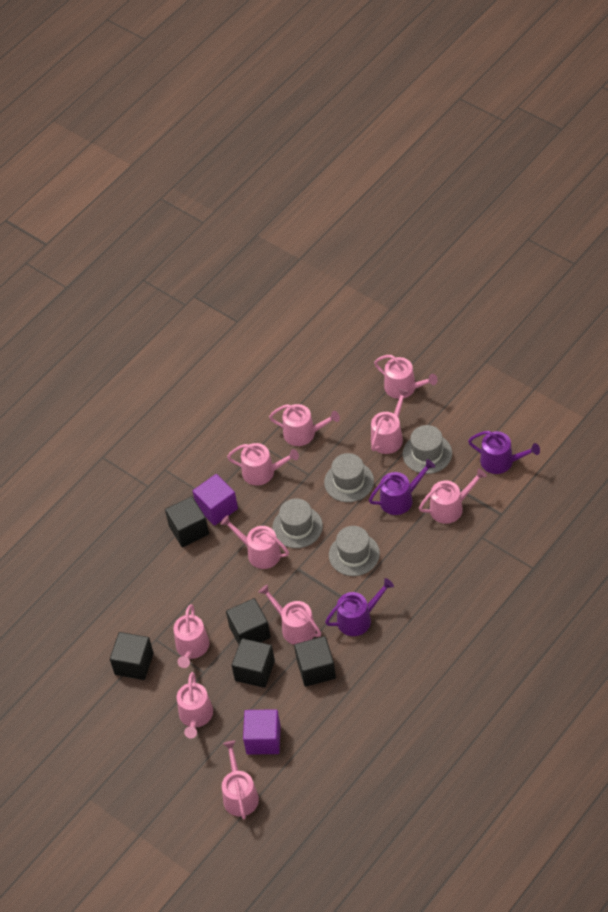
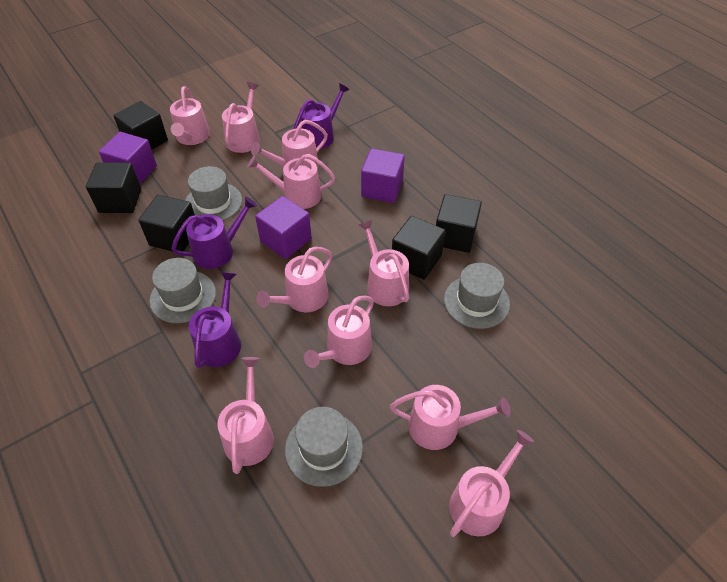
purple cube: 2 -> 3

